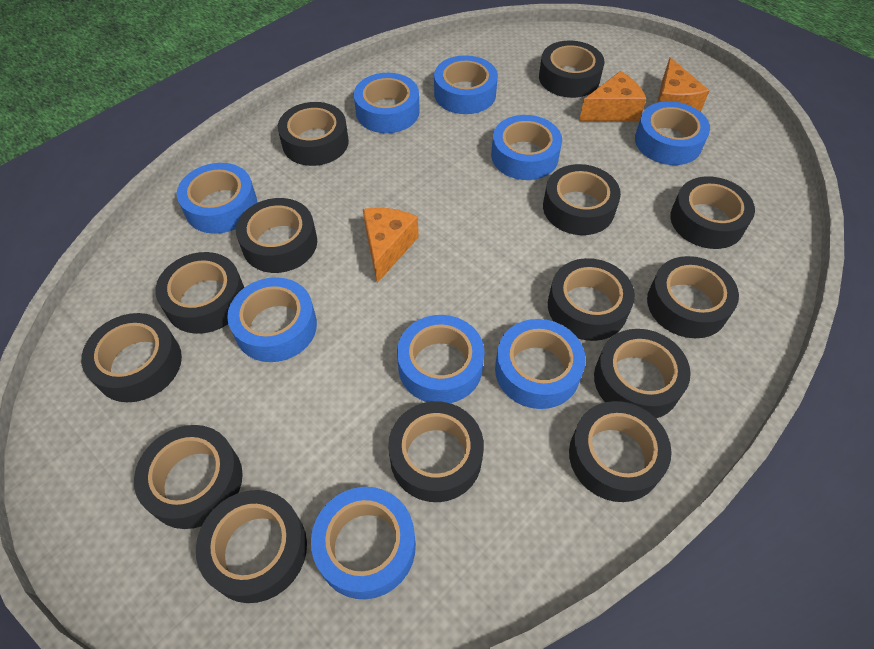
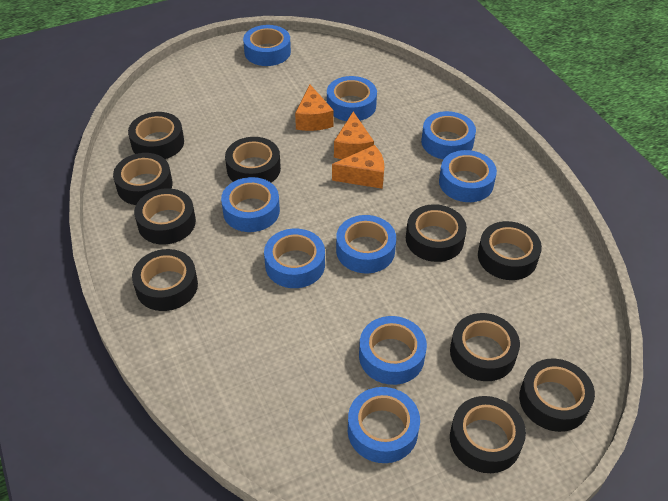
black tape: 14 -> 10

